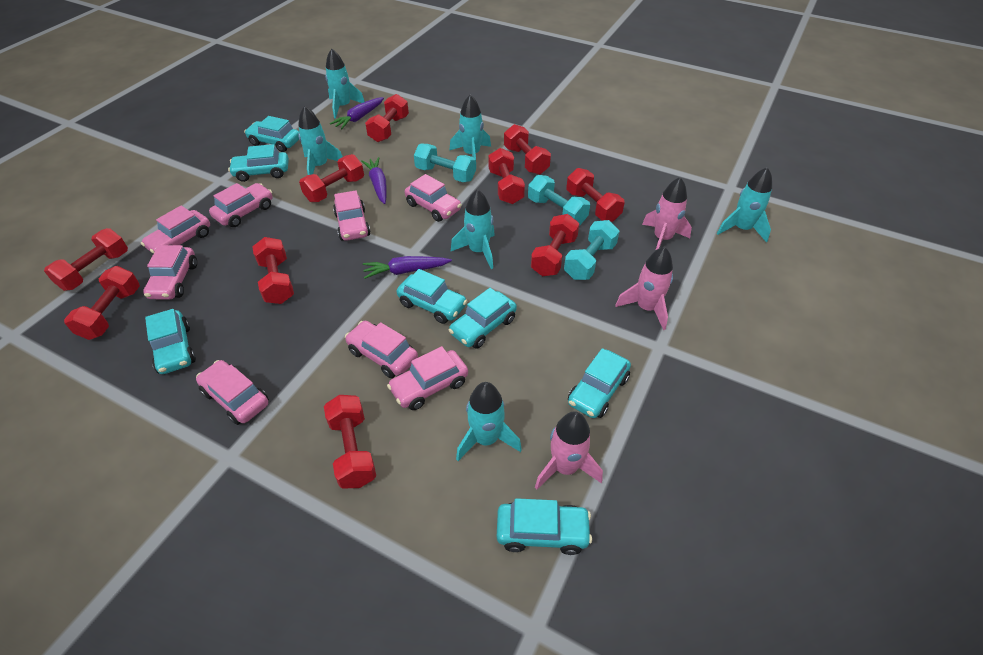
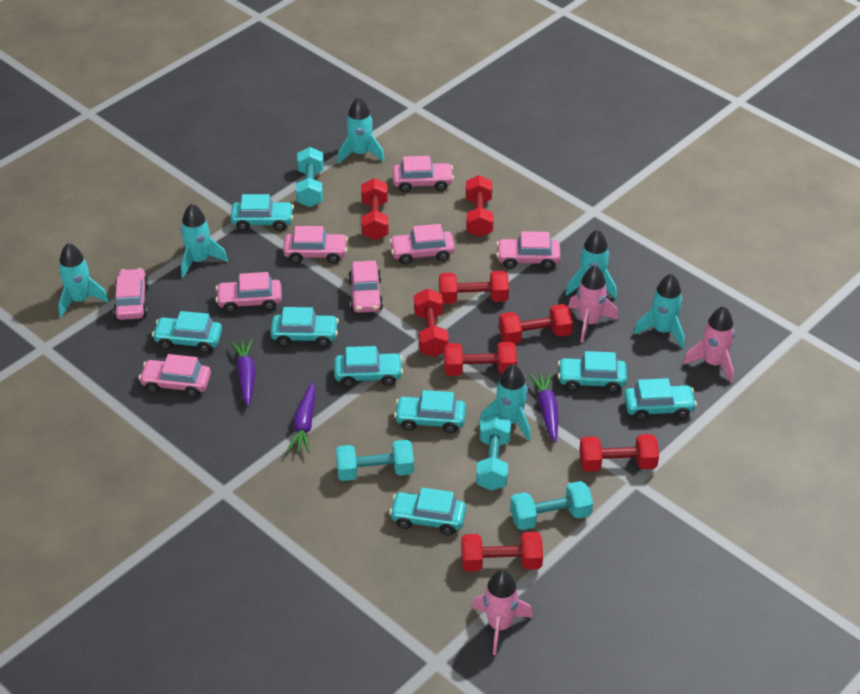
red dumbbell: 10 -> 8
turquoise car: 7 -> 8
turquoise dumbbell: 3 -> 4

